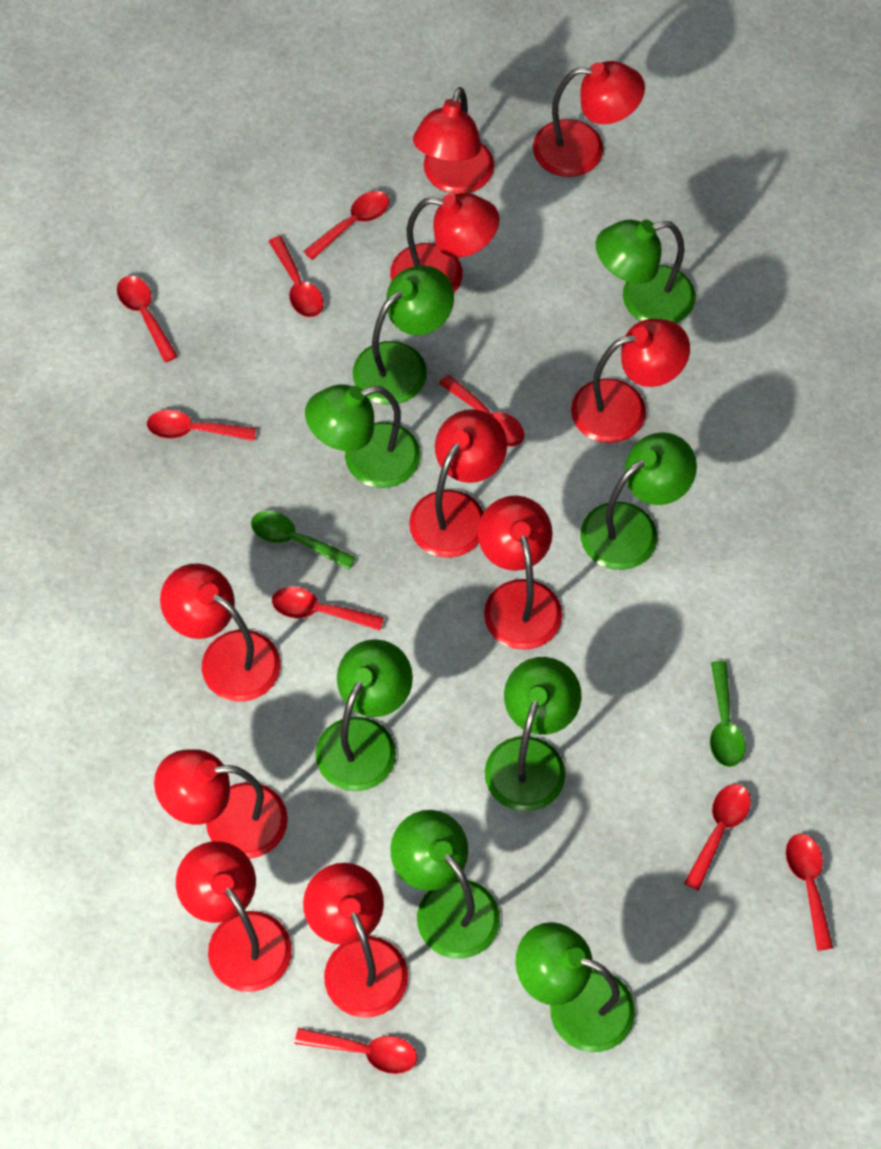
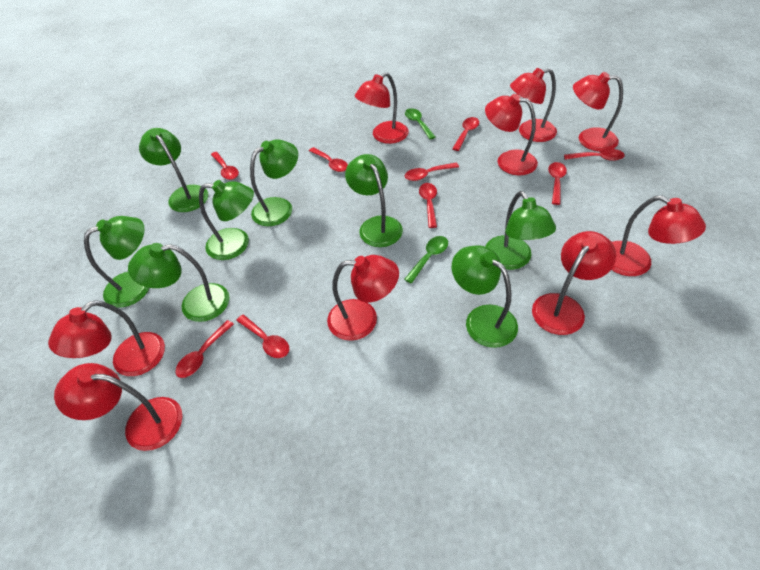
red lamp: 10 -> 9

